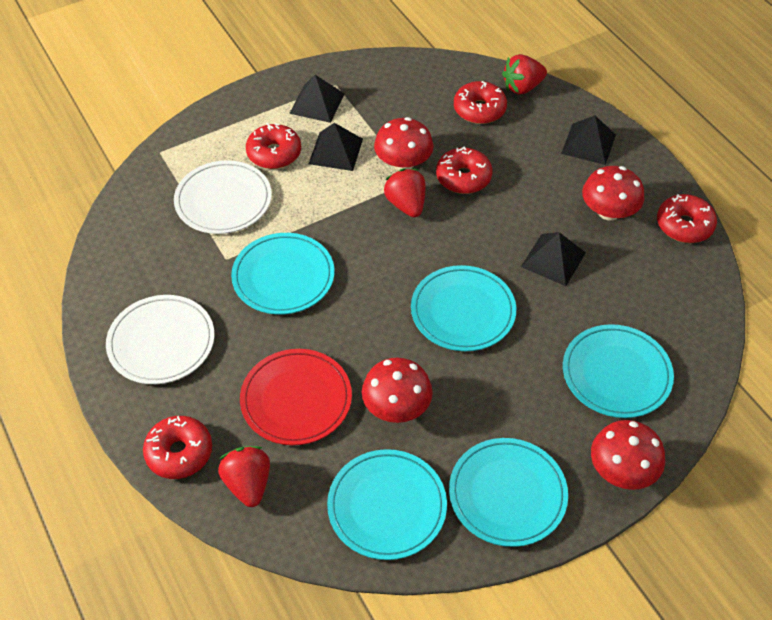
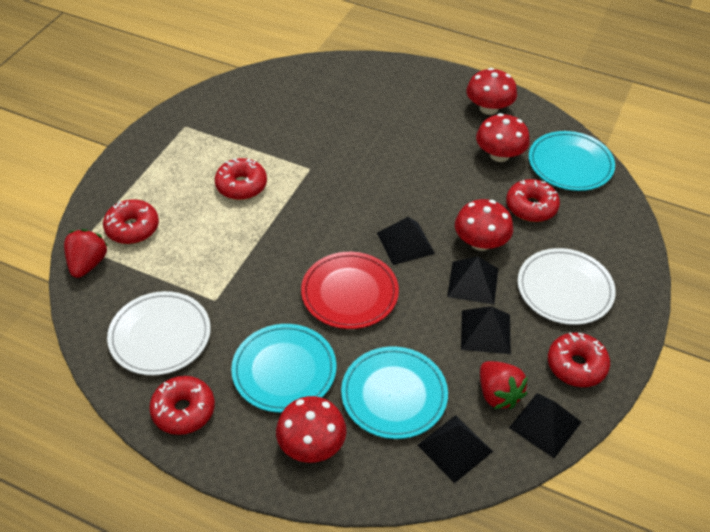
black pyramid: 4 -> 5
red strawberry: 3 -> 2
turquoise plate: 5 -> 3

